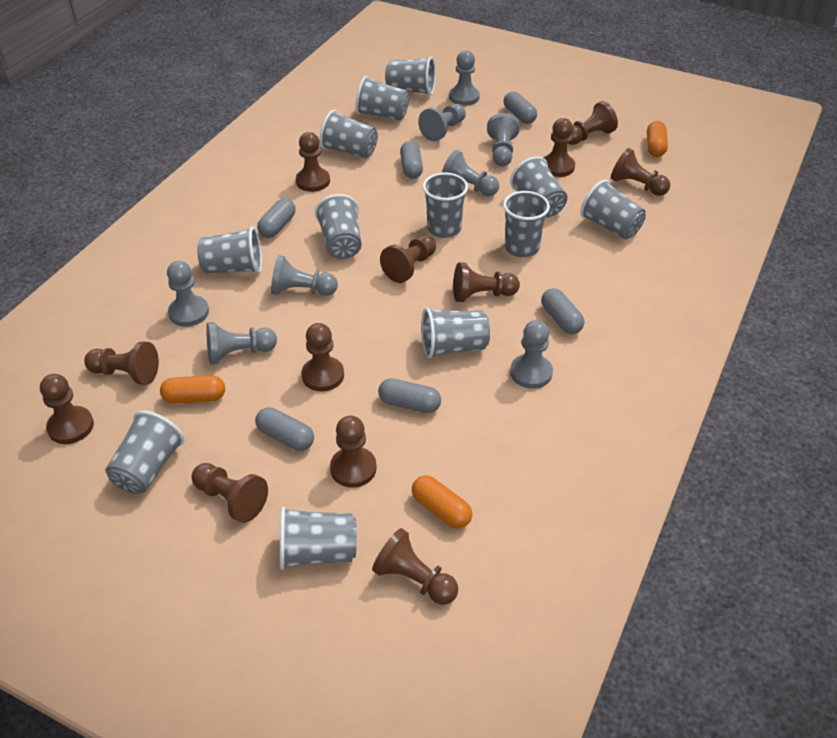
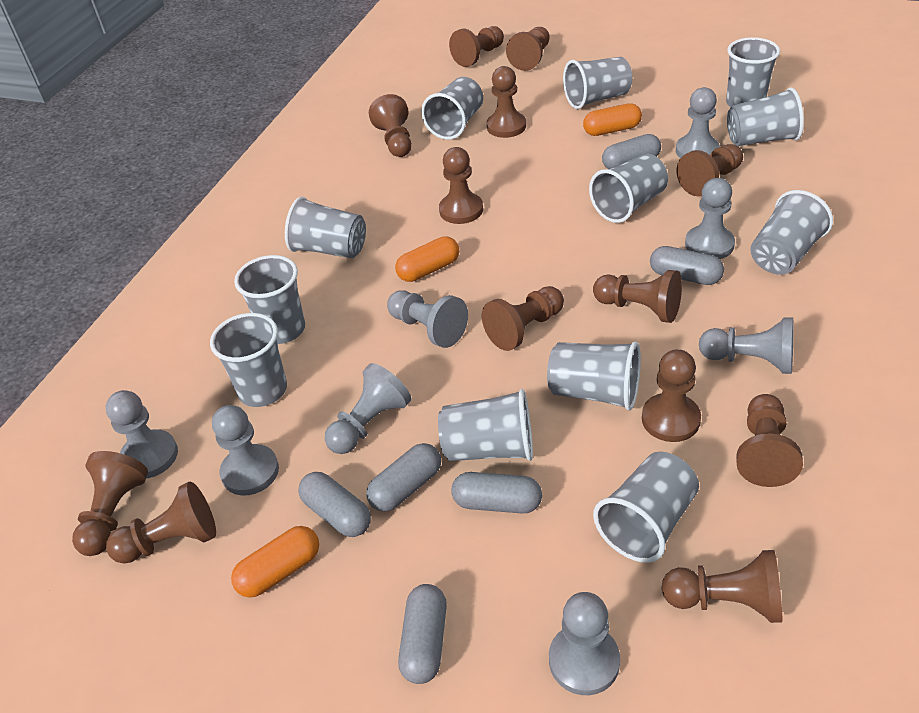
brown pawn: 12 -> 13

